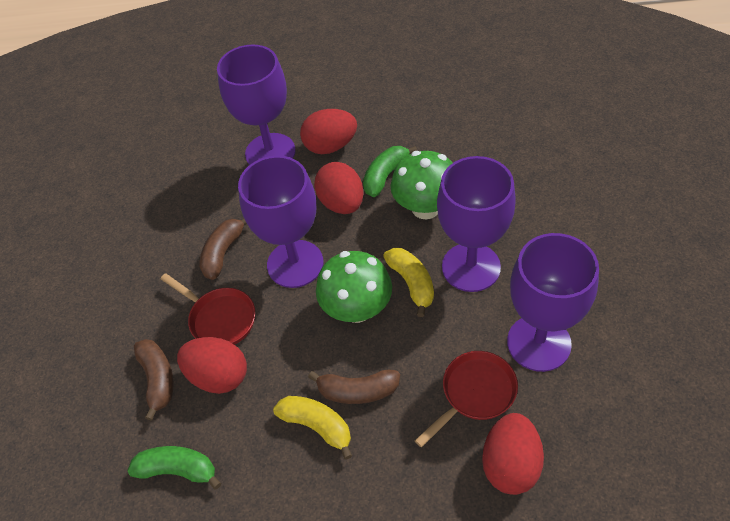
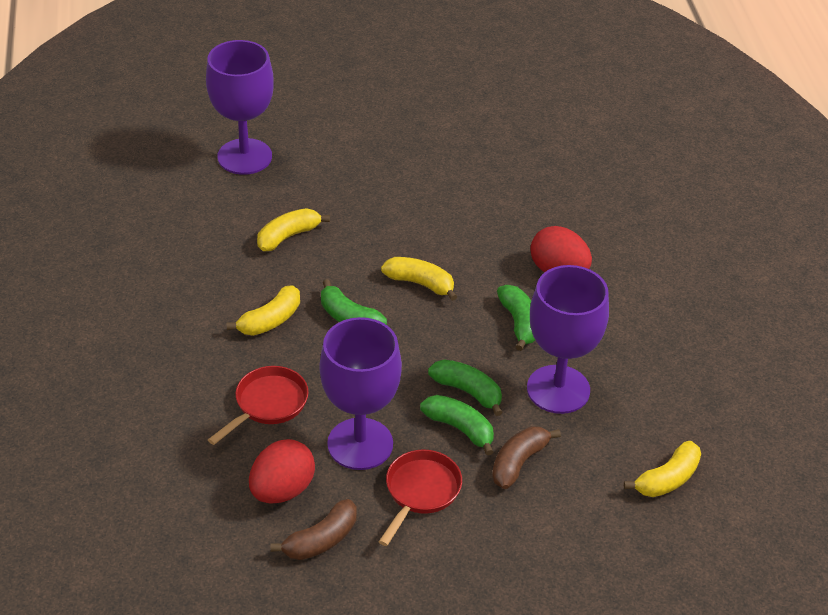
brown banana: 3 -> 2
green banana: 2 -> 4
green mushroom: 2 -> 0
purple goblet: 4 -> 3
red egg: 4 -> 2
yellow banana: 2 -> 4

